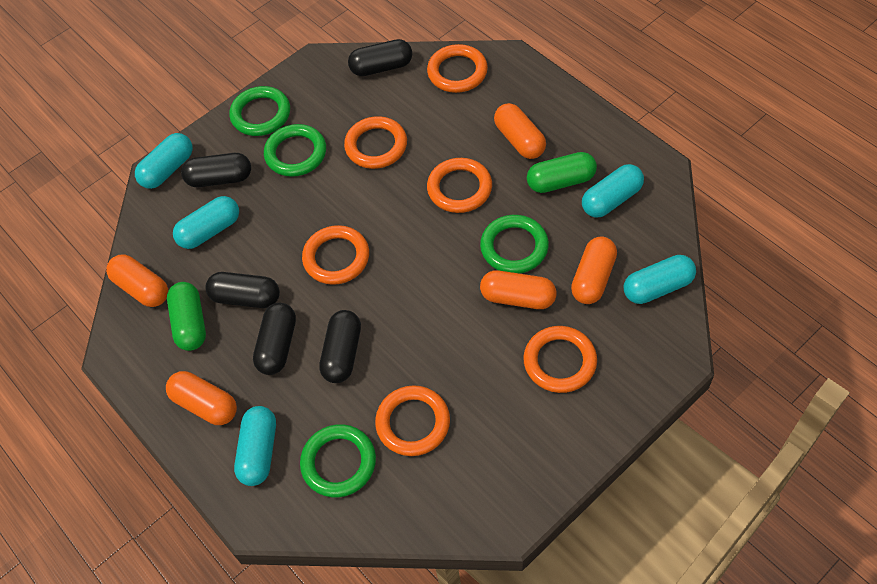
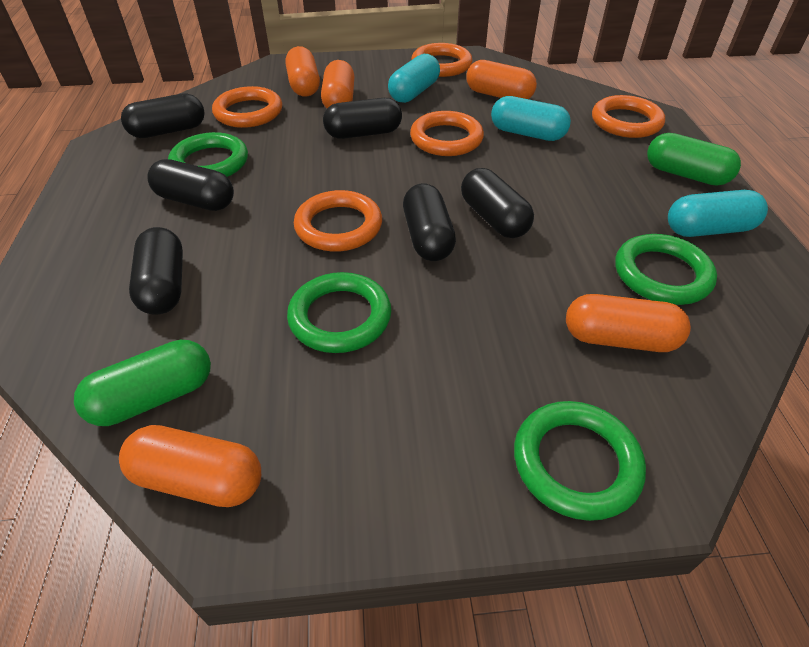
black capsule: 5 -> 6
orange ring: 6 -> 5
turquoise capsule: 5 -> 3

